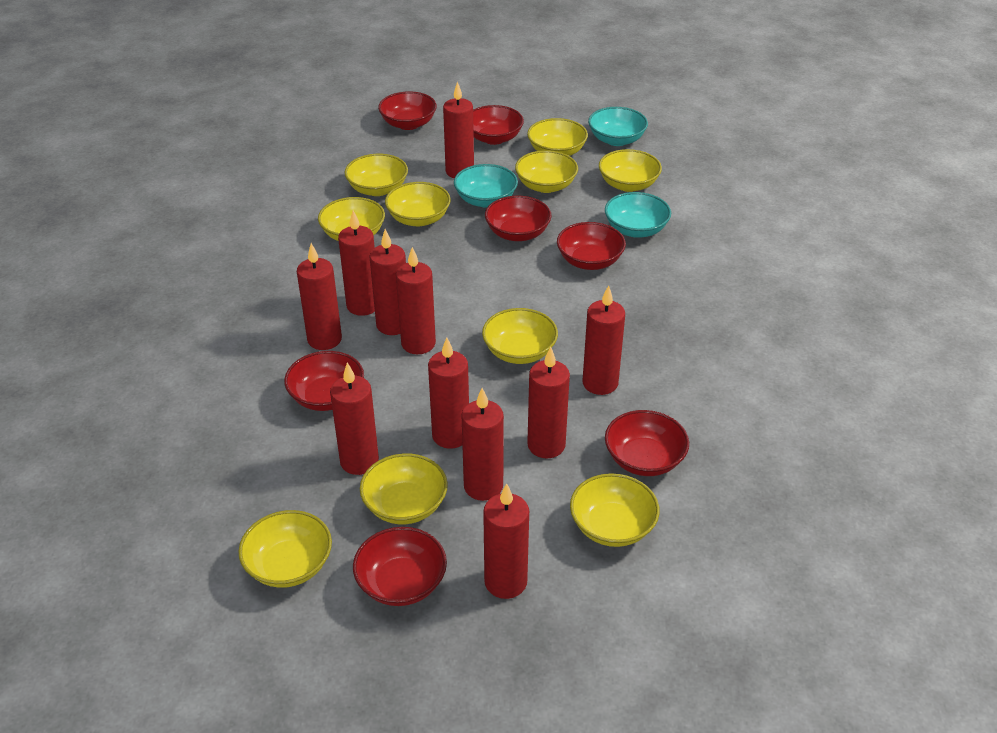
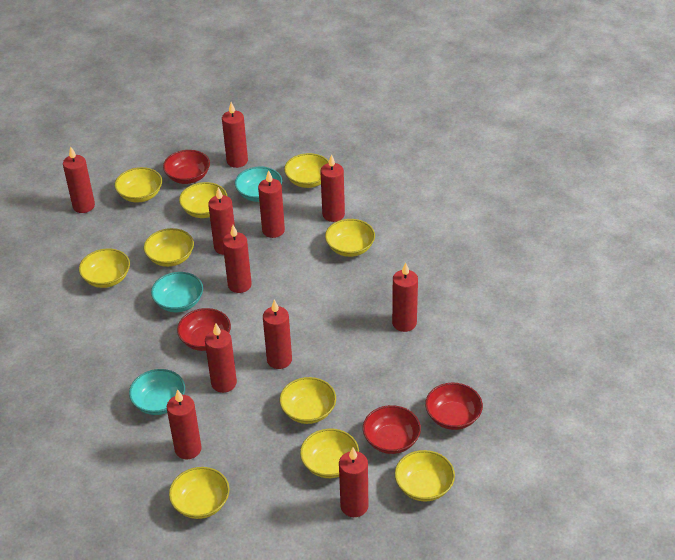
red bowl: 7 -> 4

